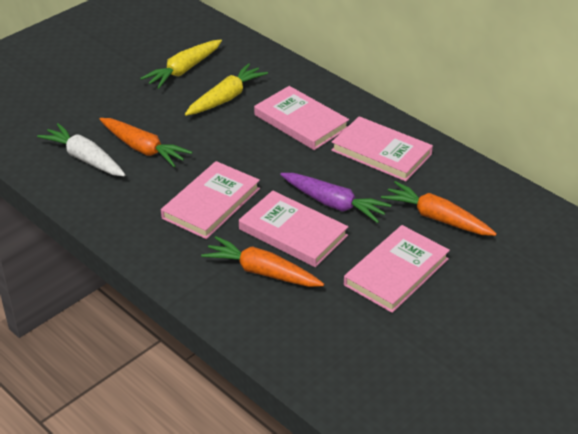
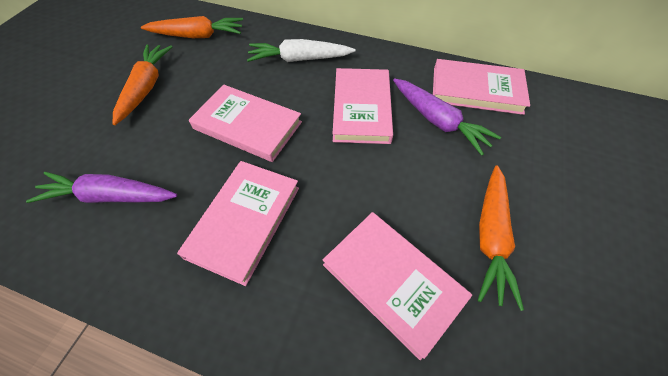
purple carrot: 1 -> 2
yellow carrot: 2 -> 0

